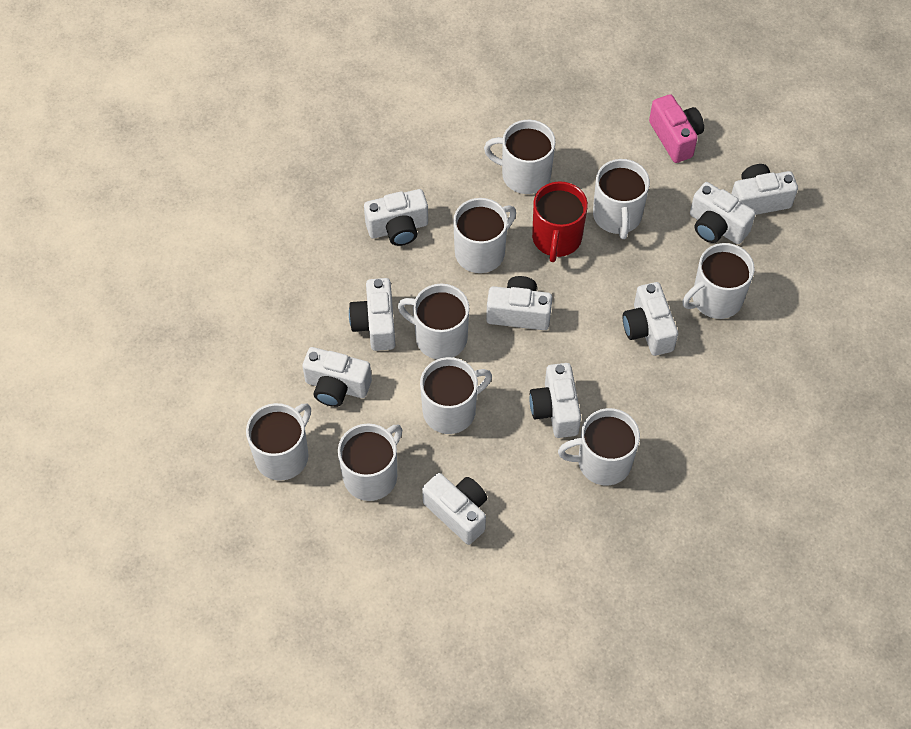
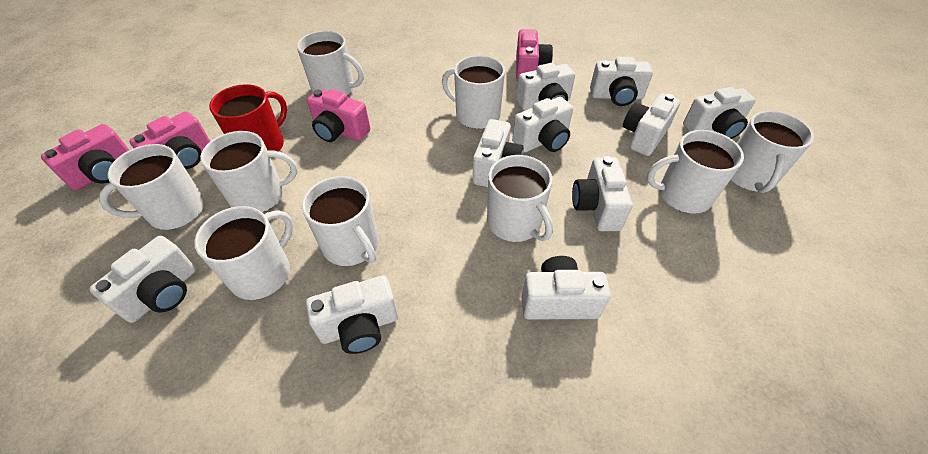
pink camera: 1 -> 4
white camera: 9 -> 10

